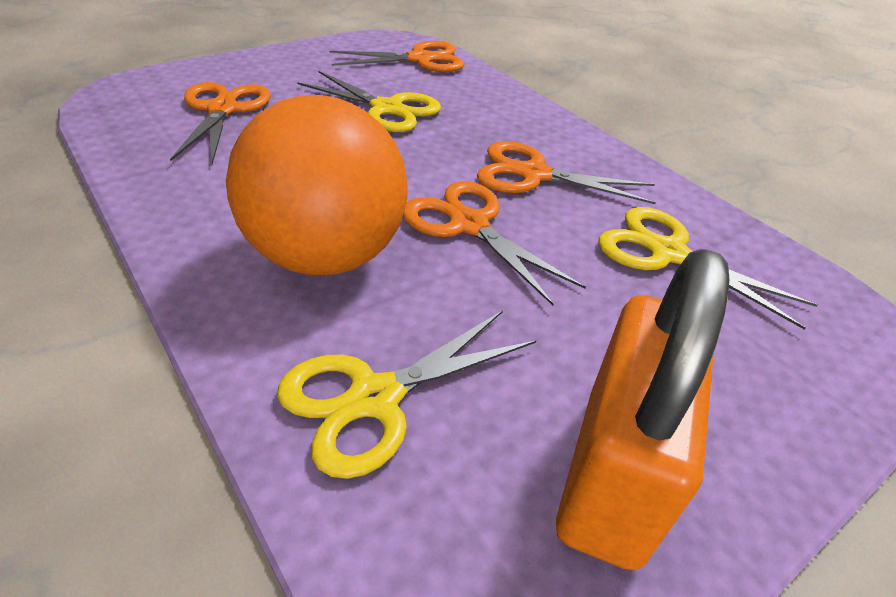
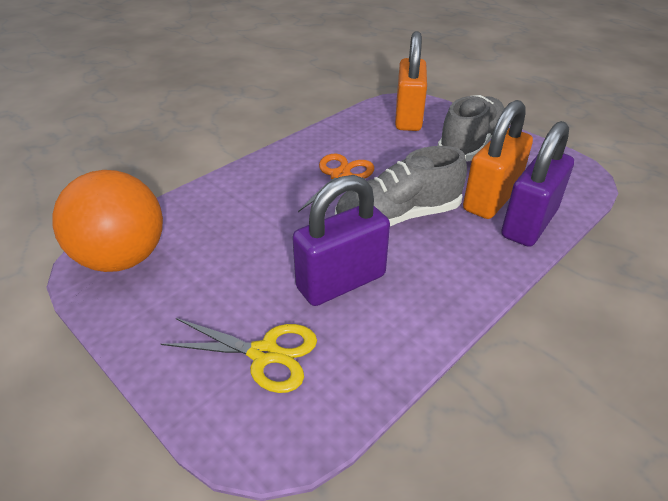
grey shoe: 0 -> 2
orange padlock: 1 -> 2
orange scissors: 4 -> 1
purple padlock: 0 -> 2
yellow scissors: 3 -> 1

